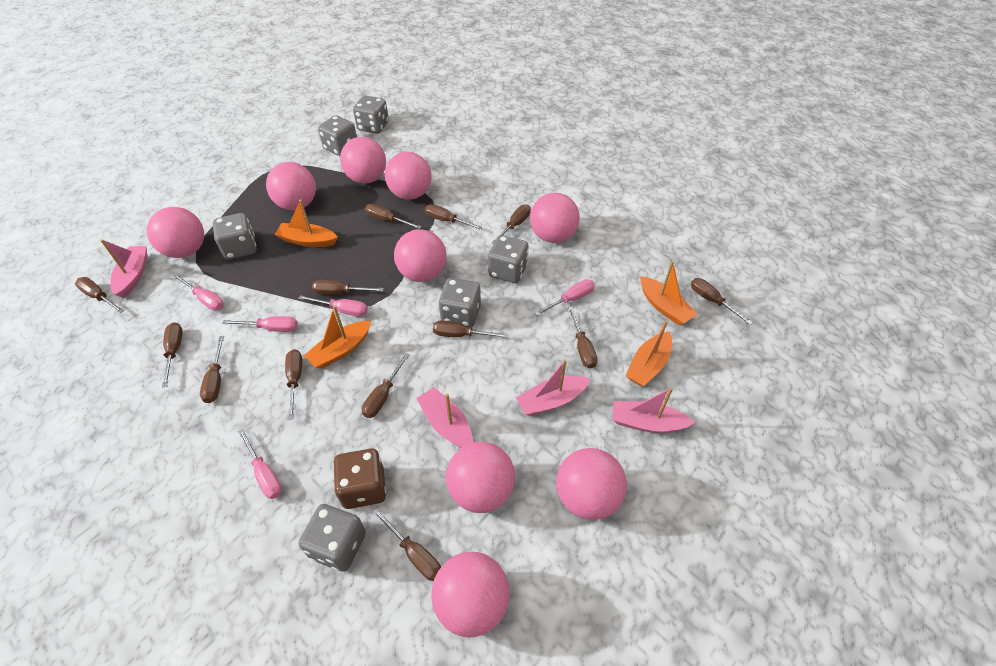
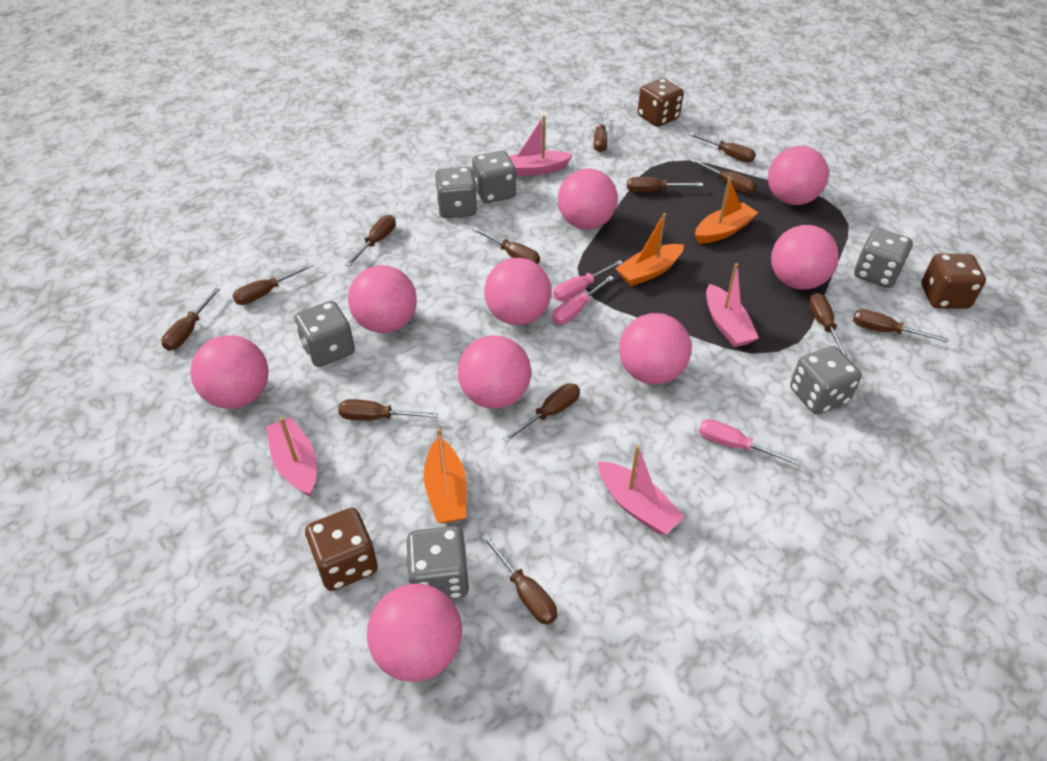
brown dice: 1 -> 3
orange boat: 4 -> 3
pink screwdriver: 5 -> 3

